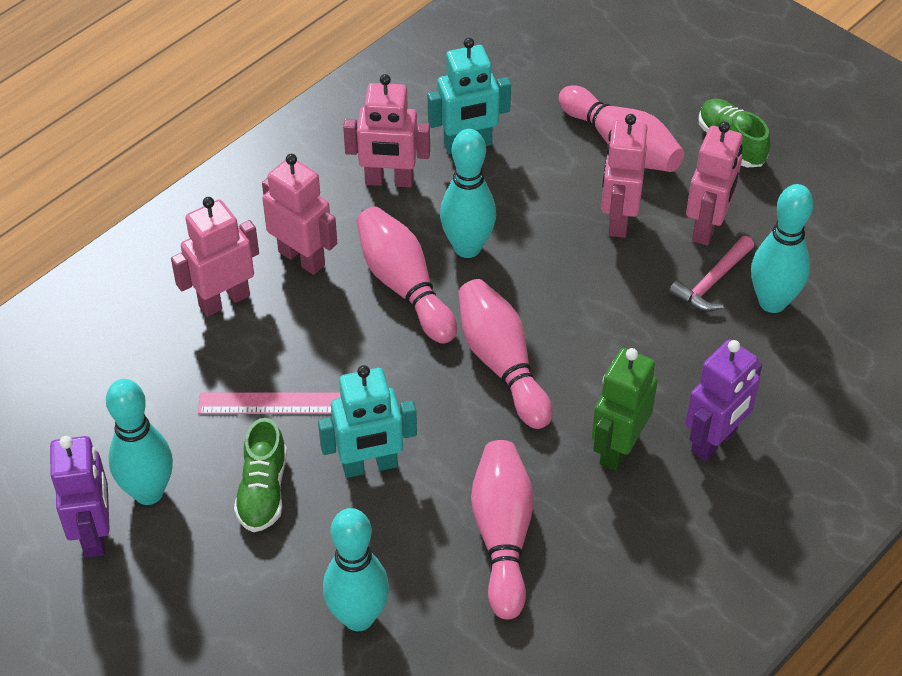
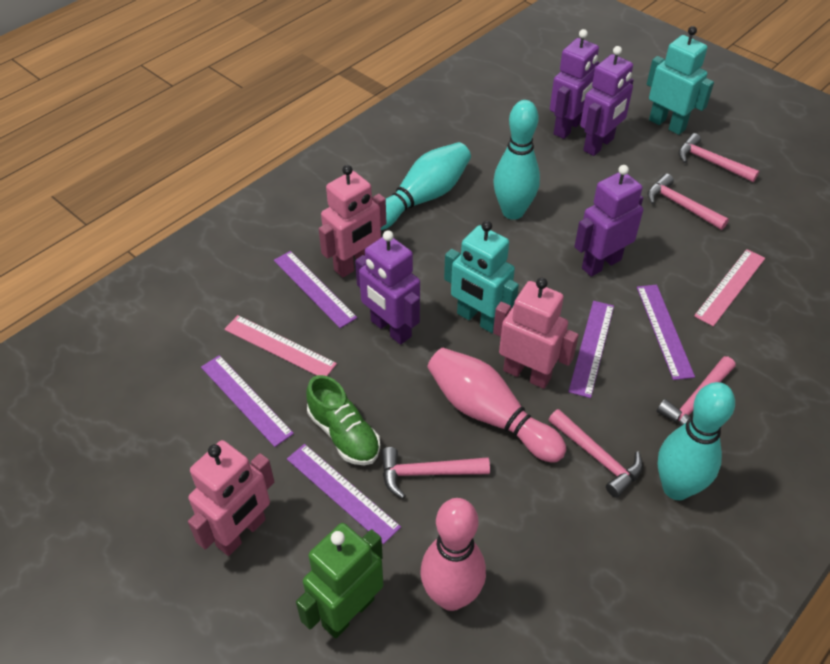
green shoe: 2 -> 1
pink bowling pin: 4 -> 2
pink hammer: 1 -> 5
pink robot: 5 -> 3
pink ruler: 1 -> 2
purple robot: 2 -> 4
purple ruler: 0 -> 5
turquoise bowling pin: 4 -> 3

